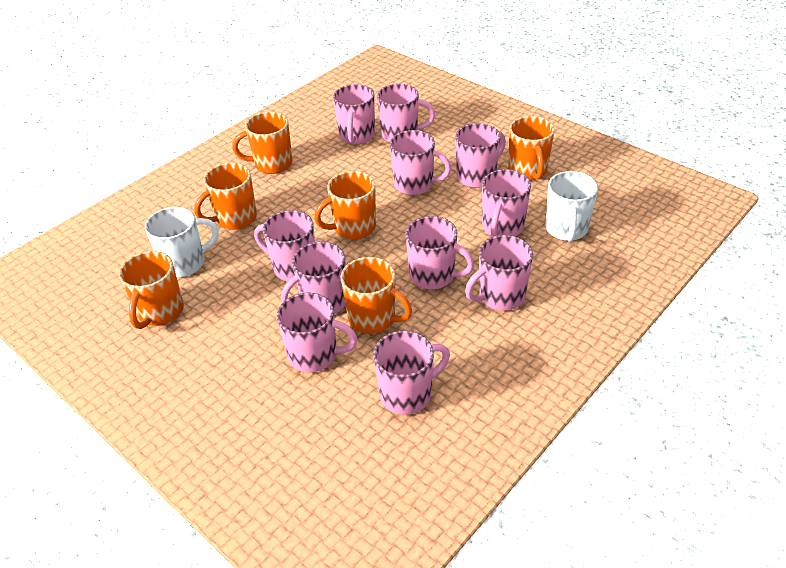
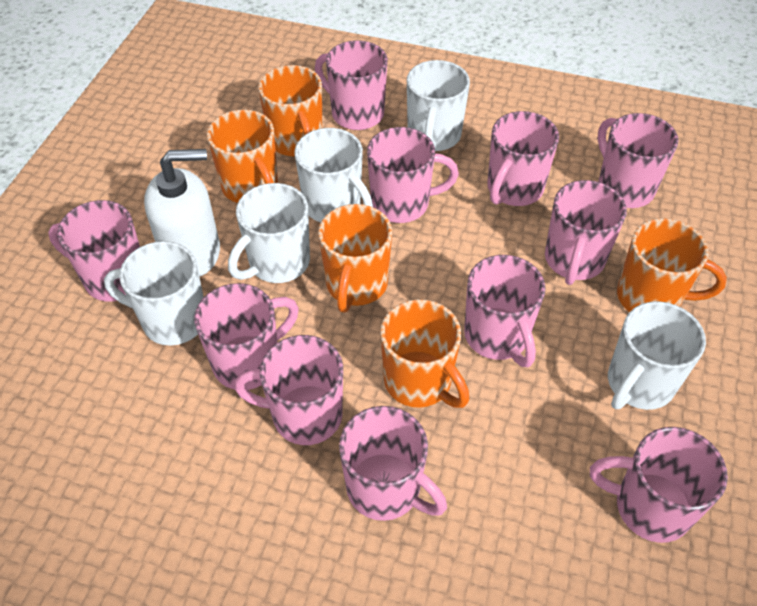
orange mug: 6 -> 5
white mug: 2 -> 5
white soap dispenser: 0 -> 1

